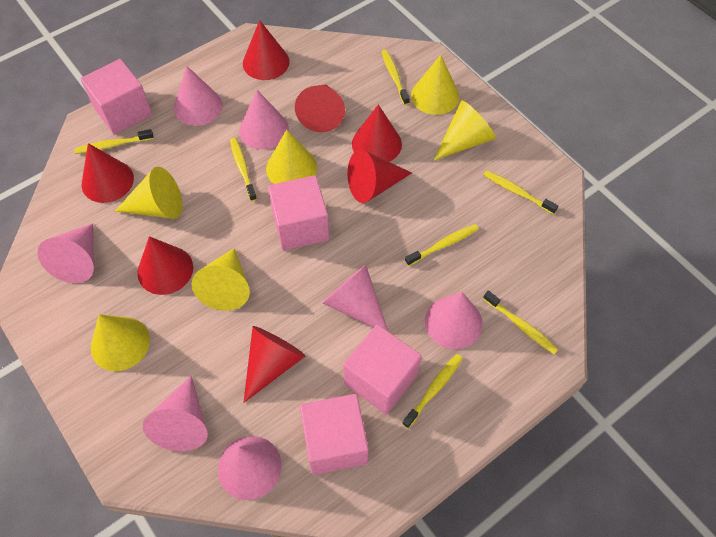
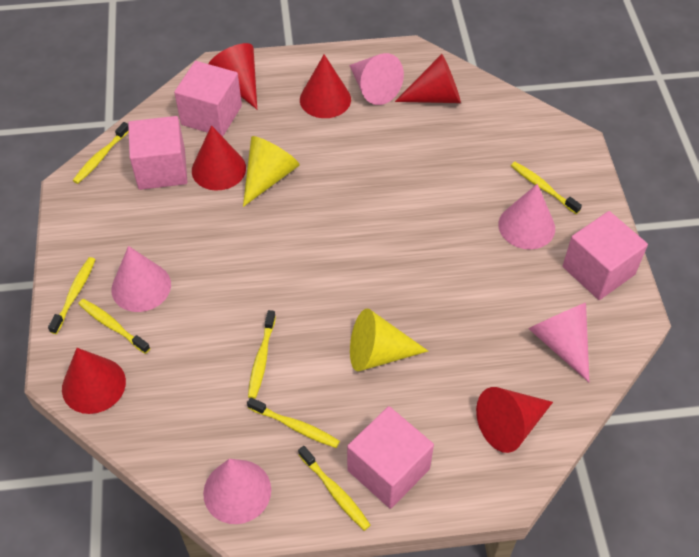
pink cone: 7 -> 5
red cone: 7 -> 6
yellow cone: 6 -> 2

